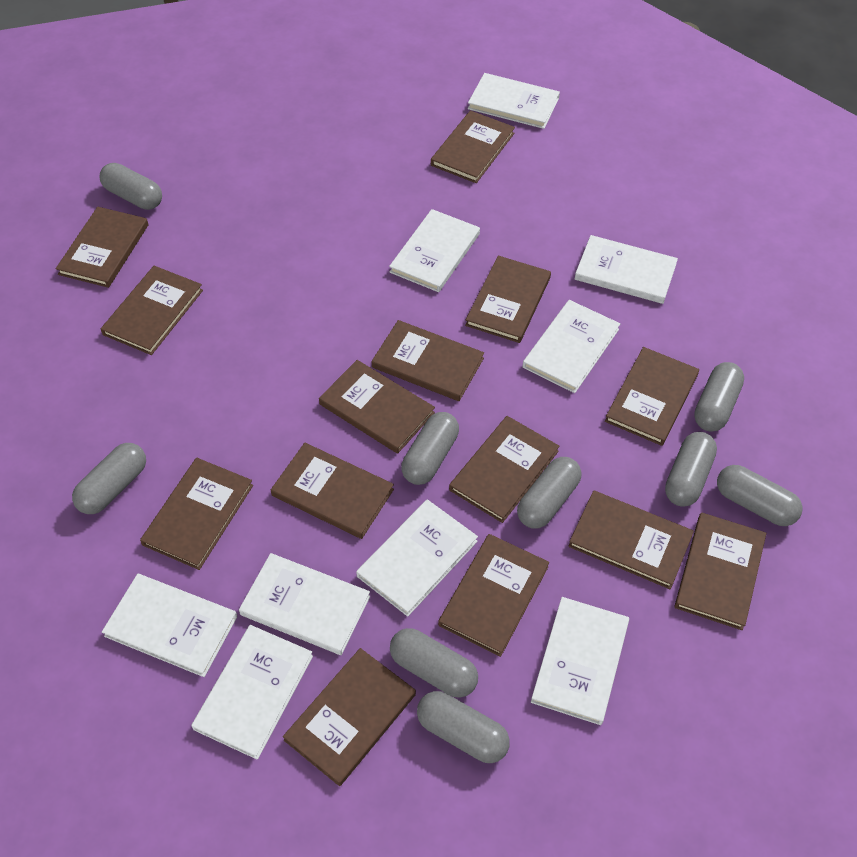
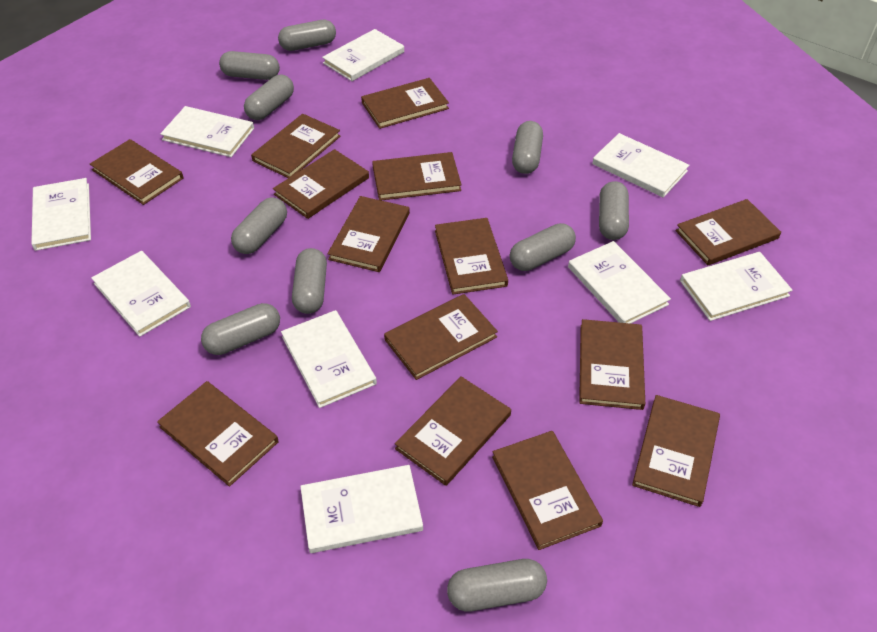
grey capsule: 9 -> 10

